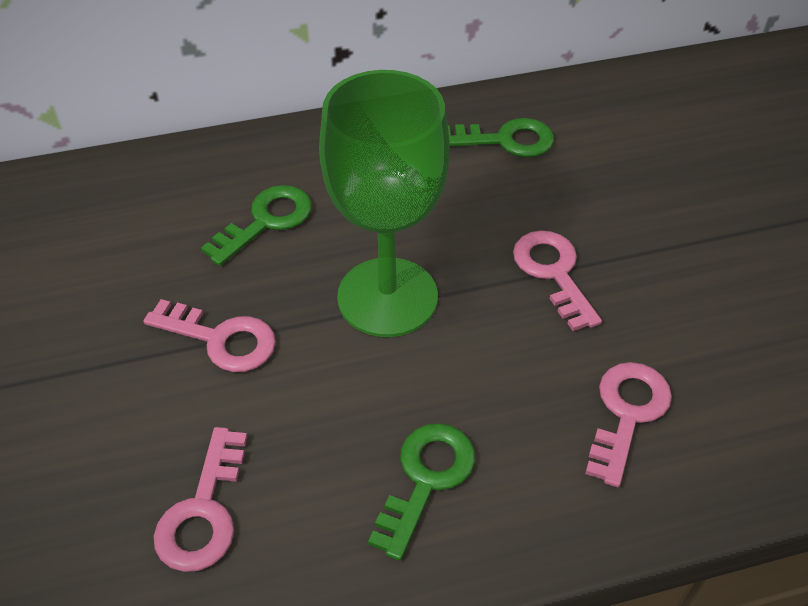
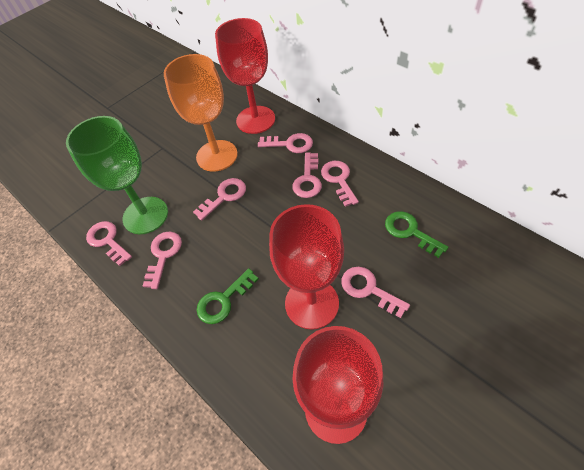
green key: 3 -> 2
orange goblet: 0 -> 1
pink key: 4 -> 7
red goblet: 0 -> 3

